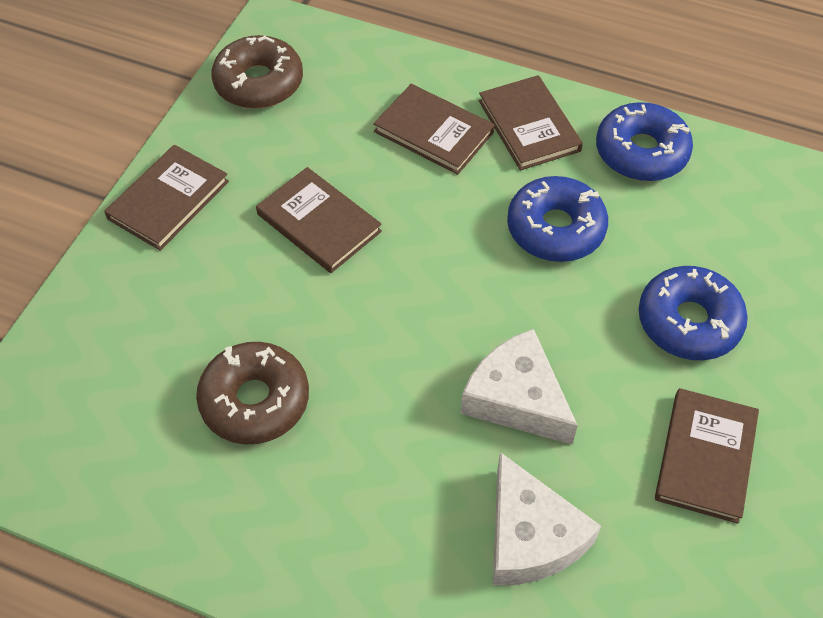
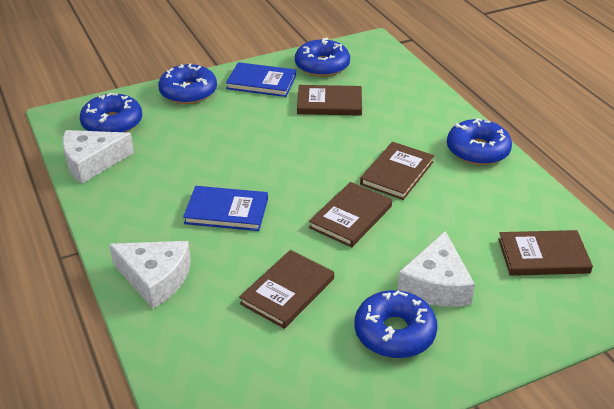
blue book: 0 -> 2
blue donut: 3 -> 5
brown donut: 2 -> 0
white cheese: 2 -> 3

